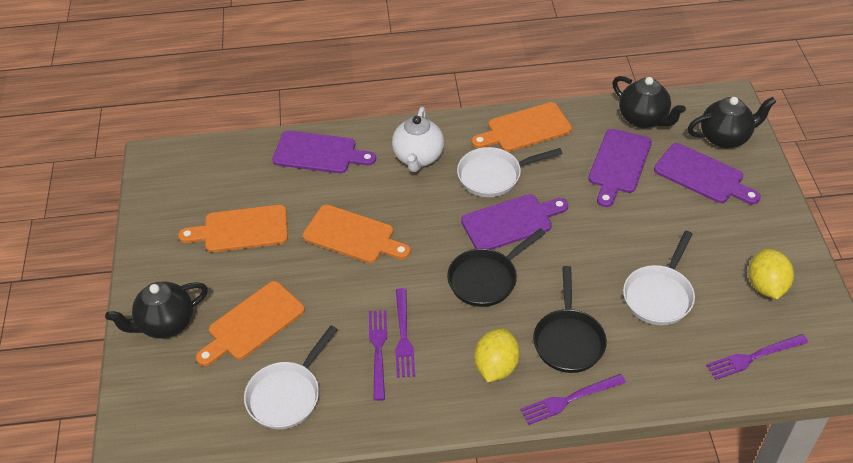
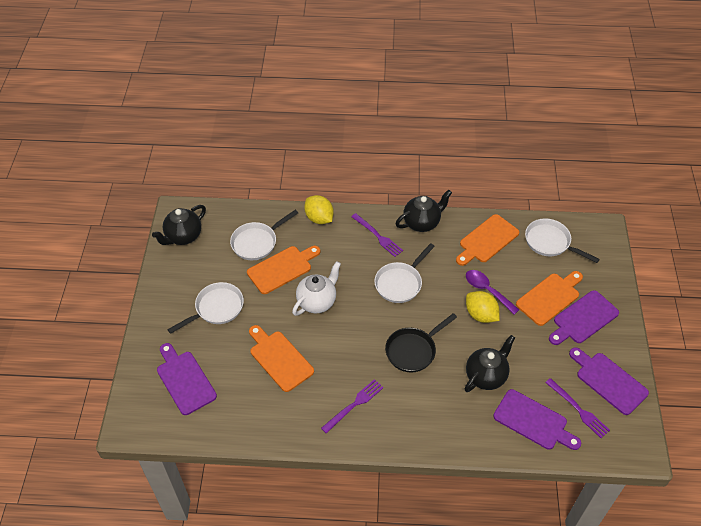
black pan: 2 -> 1
purple fork: 4 -> 3
purple spoon: 0 -> 1
white pan: 3 -> 4

